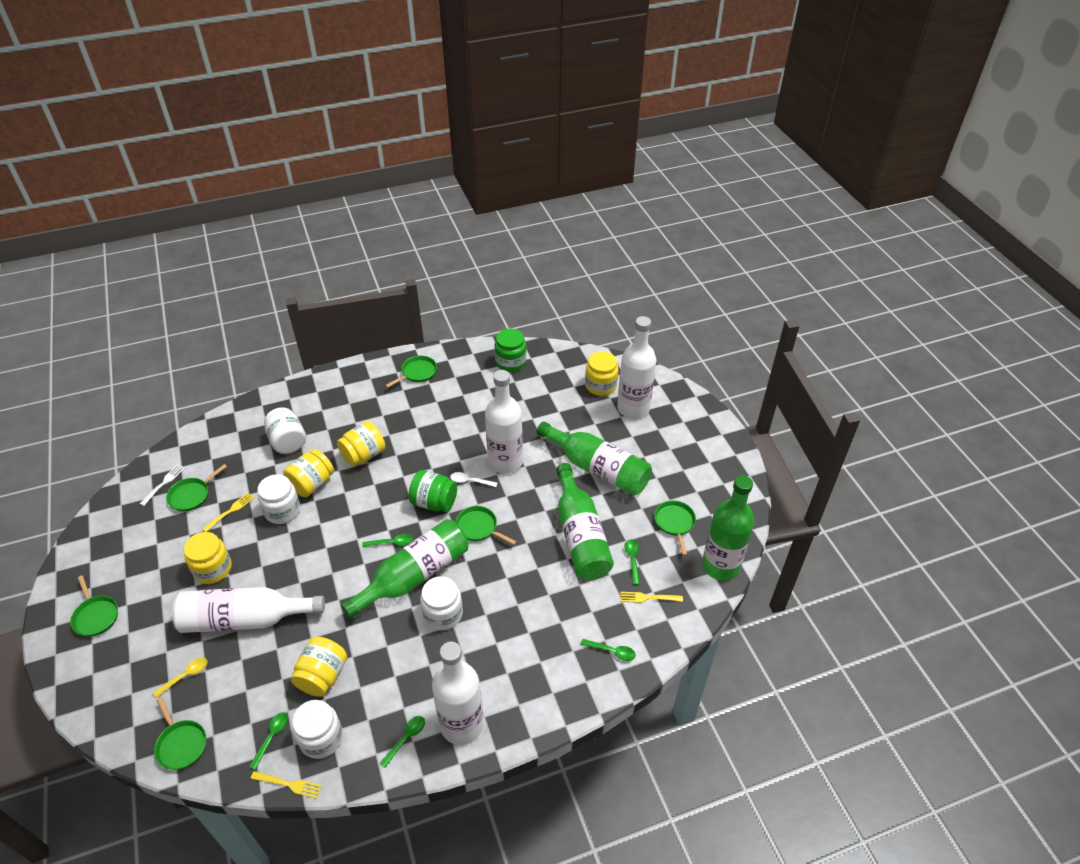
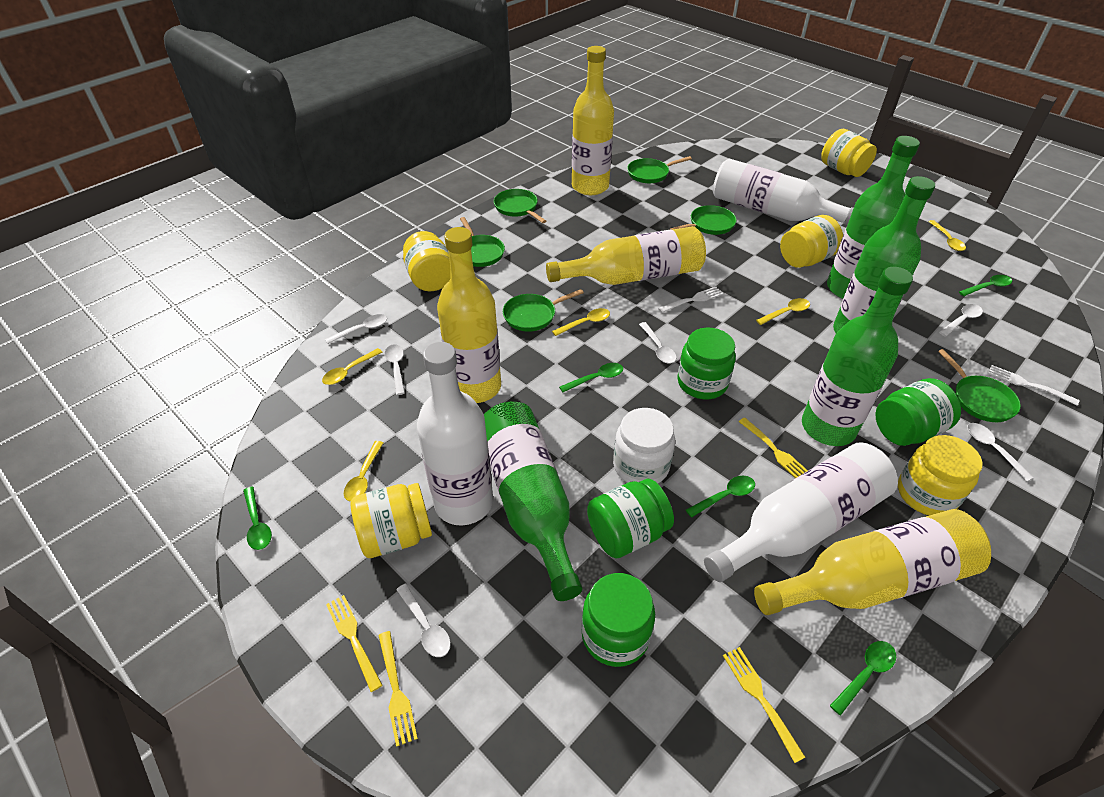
green jar: 2 -> 4
white bottle: 4 -> 3
white fork: 1 -> 2
white jar: 4 -> 1
white spoon: 1 -> 6
yellow bottle: 0 -> 4
yellow fork: 3 -> 4
yellow spoon: 1 -> 5

